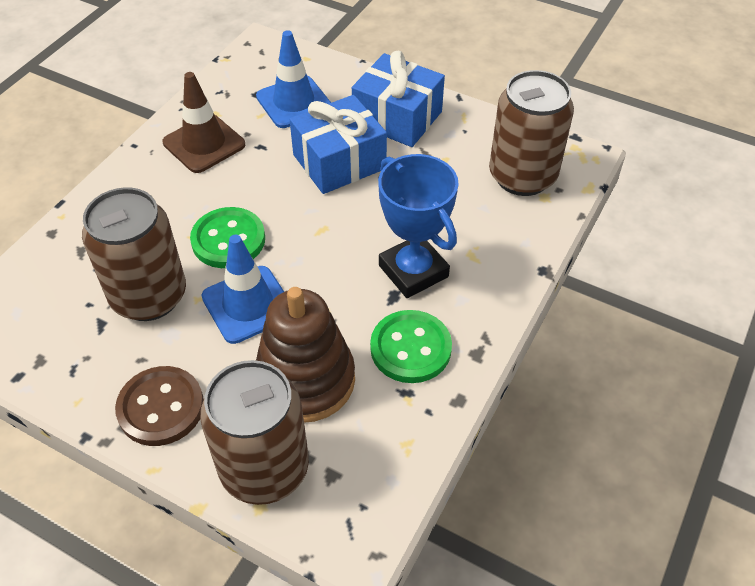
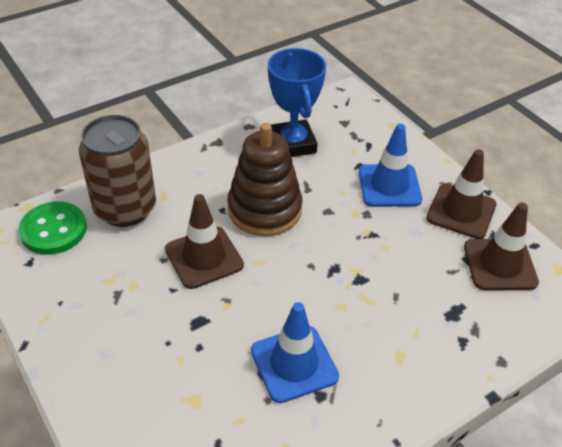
blue gift: 2 -> 0
brown button: 1 -> 0
brown can: 3 -> 1
brown traffic cone: 1 -> 3
green button: 2 -> 1

